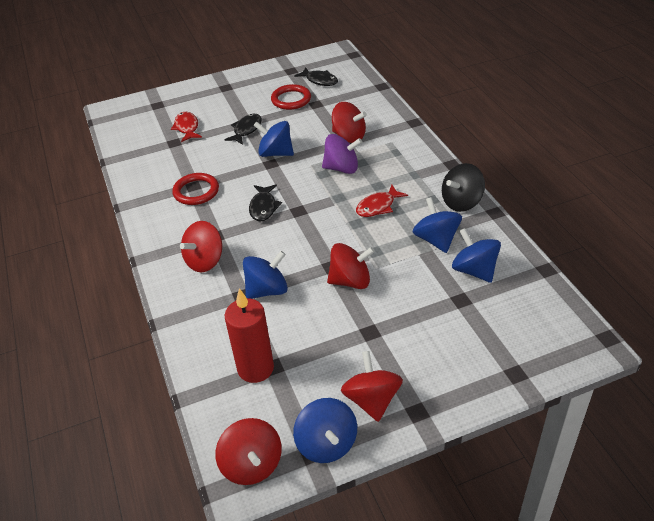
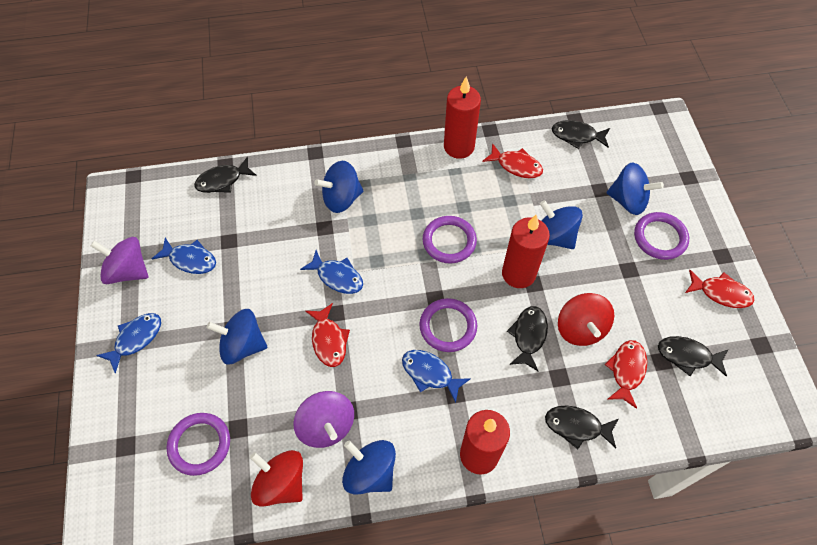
black fish: 3 -> 5
black spinning top: 1 -> 0
blue fish: 0 -> 4
purple ring: 0 -> 4
purple spinning top: 1 -> 2
red candle: 1 -> 3
red fish: 2 -> 4
red ring: 2 -> 0
red spinning top: 5 -> 2

